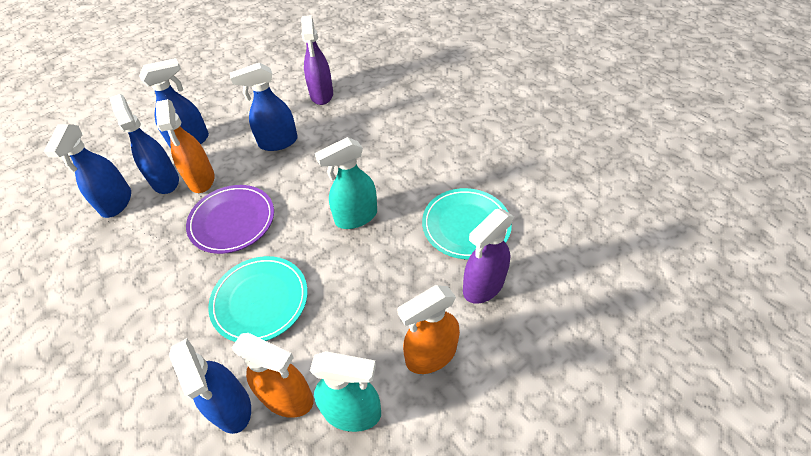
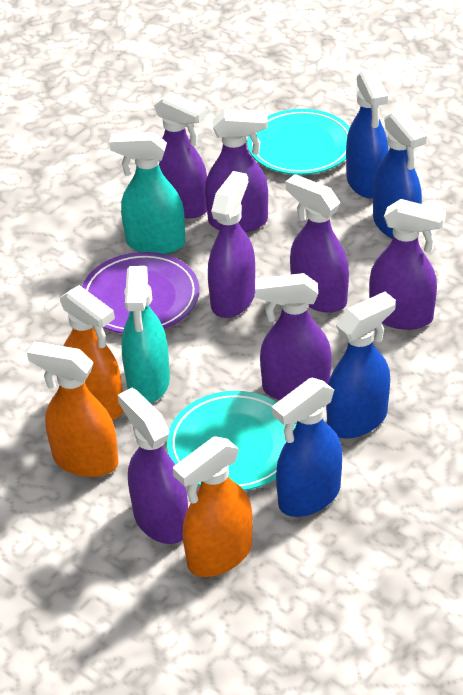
blue spray bottle: 5 -> 4
purple spray bottle: 2 -> 7

